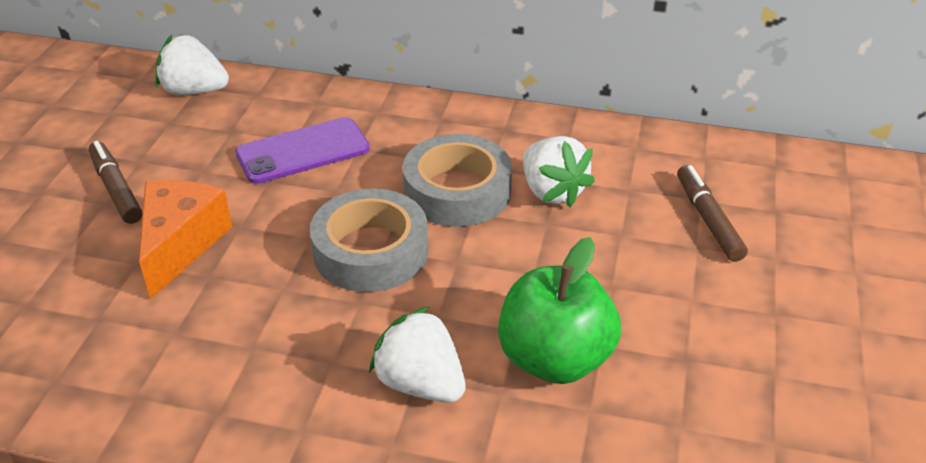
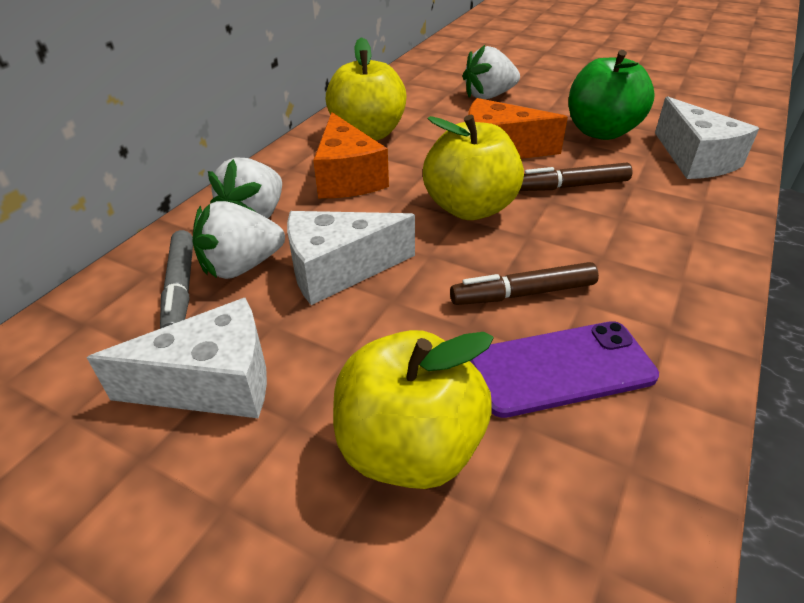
grey marker: 0 -> 1
grey tape: 2 -> 0
orange cheese: 1 -> 2
white cheese: 0 -> 3
yellow apple: 0 -> 3

